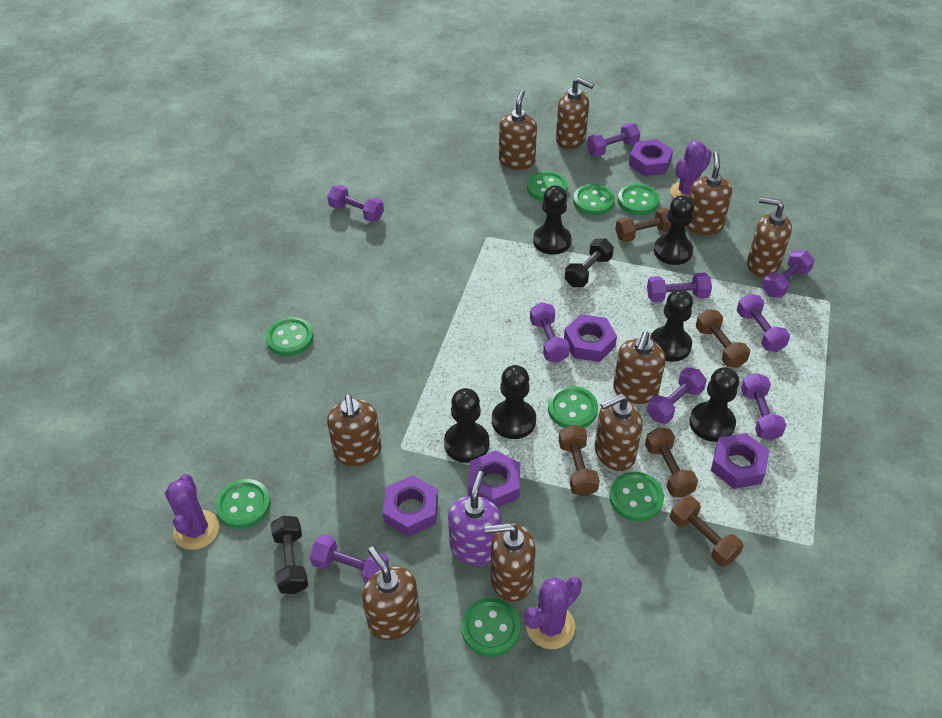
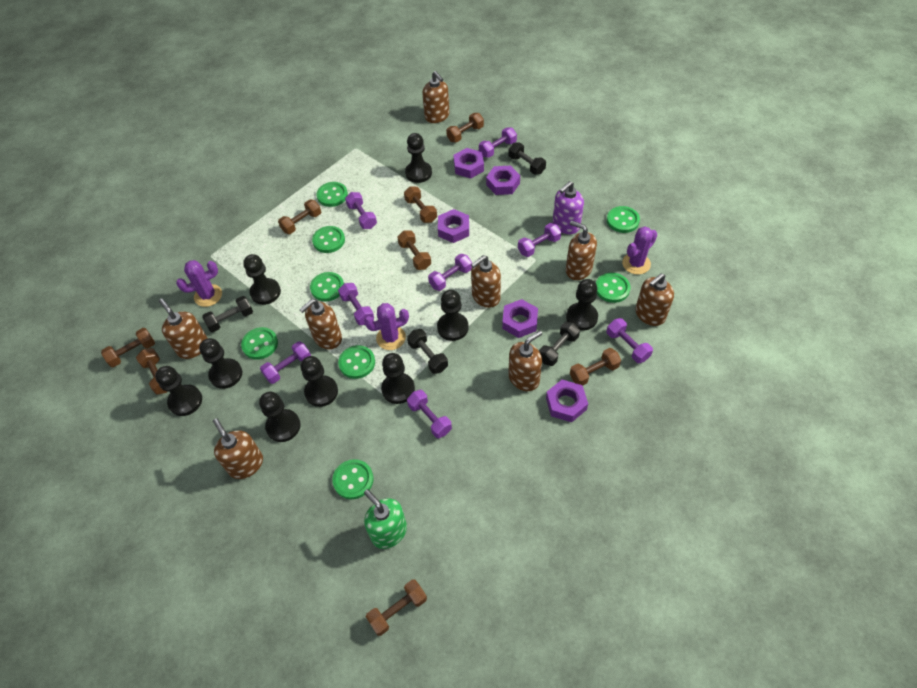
black dumbbell: 2 -> 4
black pawn: 6 -> 9
brown dumbbell: 5 -> 8
brown soap dispenser: 9 -> 8
green soap dispenser: 0 -> 1
purple dumbbell: 9 -> 8

